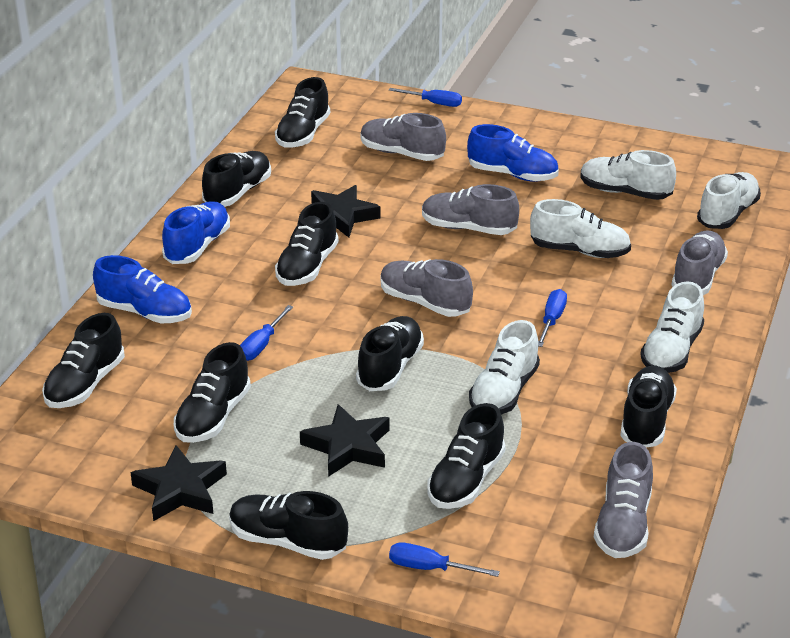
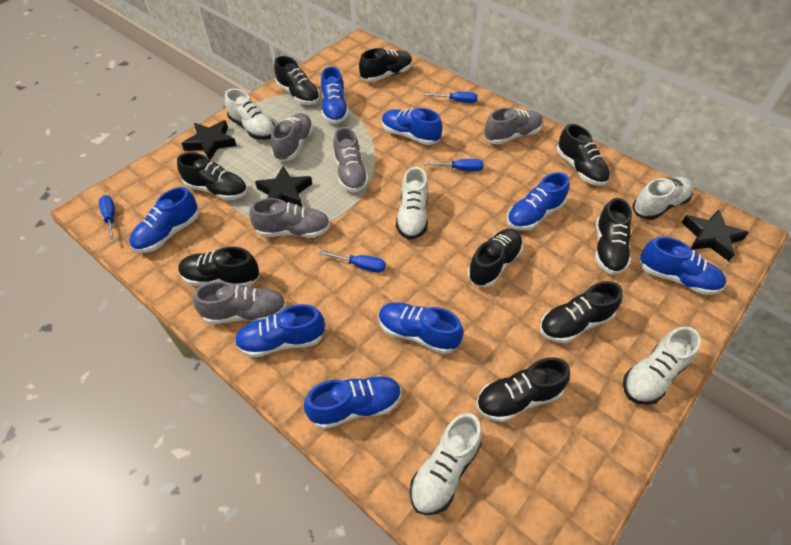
blue shoe: 3 -> 8

